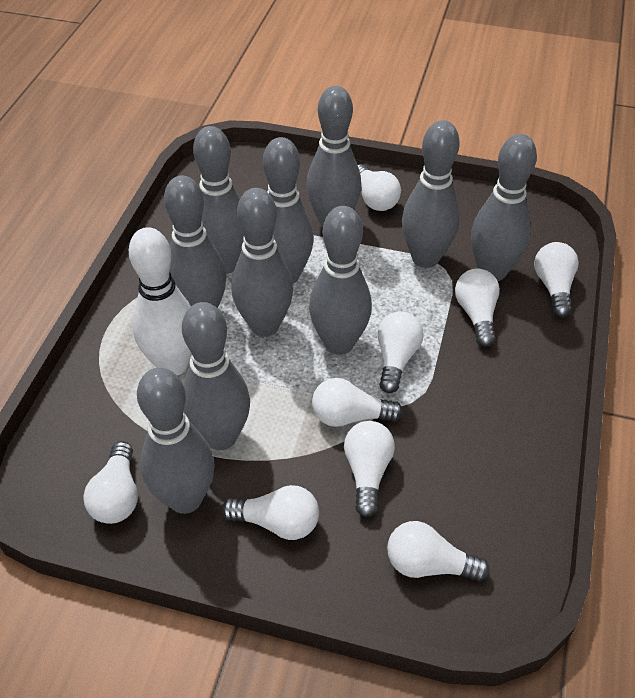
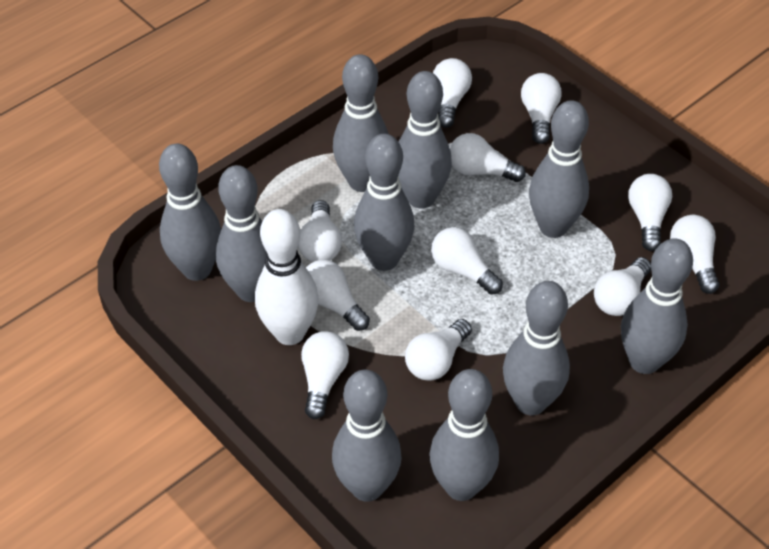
white light bulb: 9 -> 11

